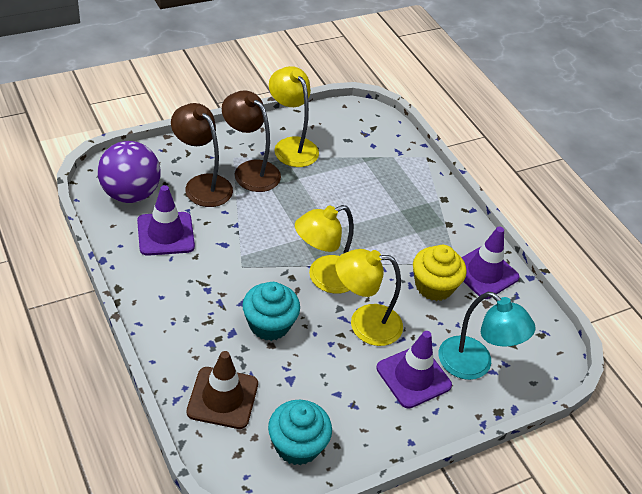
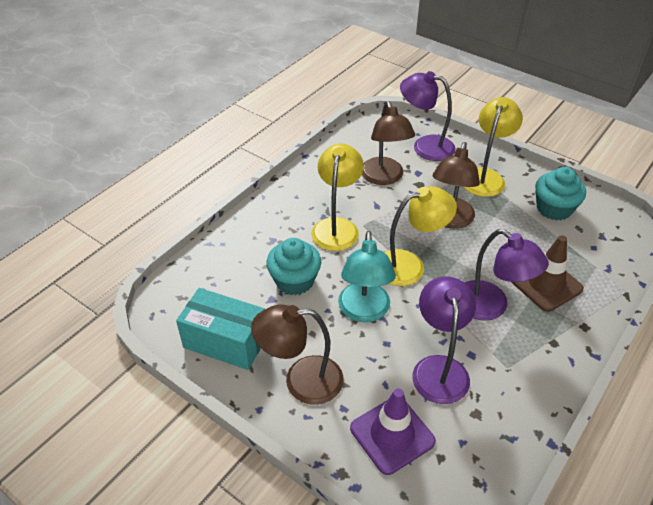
brown lamp: 2 -> 3
purple ball: 1 -> 0
purple lamp: 0 -> 3
purple traffic cone: 3 -> 1
turquoise box: 0 -> 1
yellow cupcake: 1 -> 0

